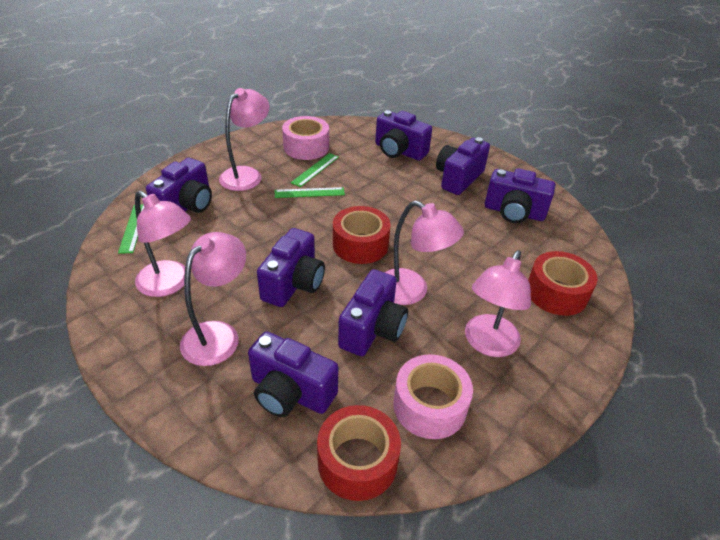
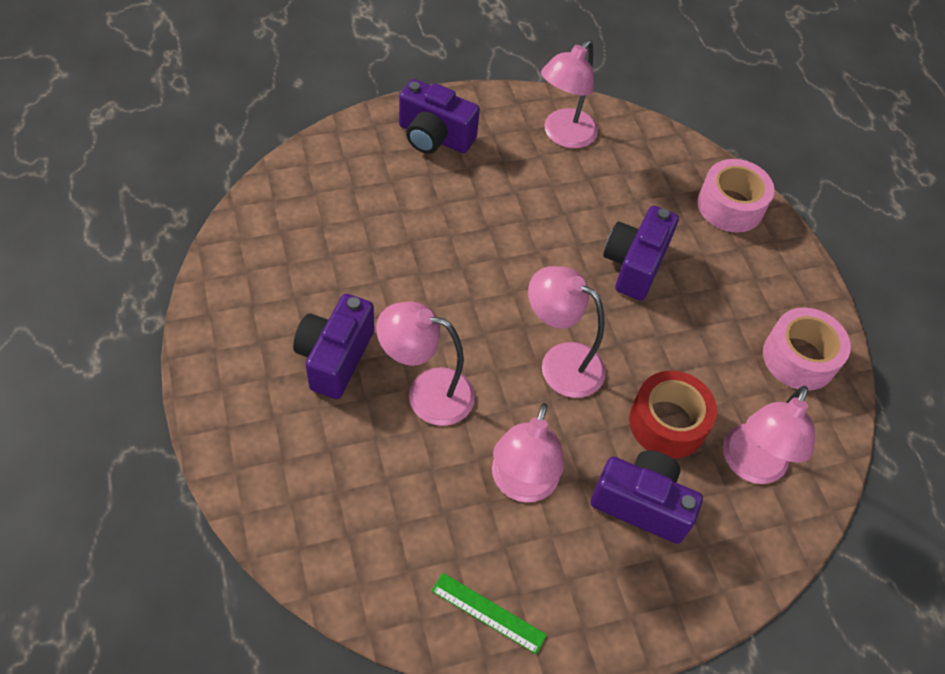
green ruler: 3 -> 1
purple camera: 7 -> 4
red tape: 3 -> 1

